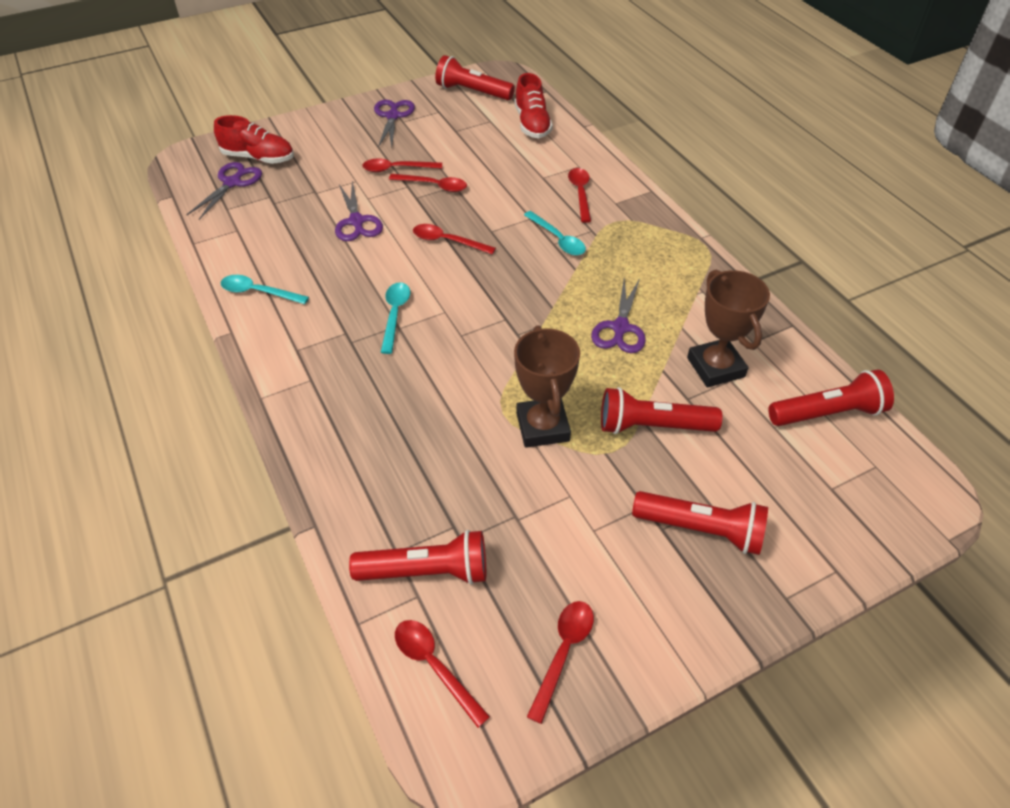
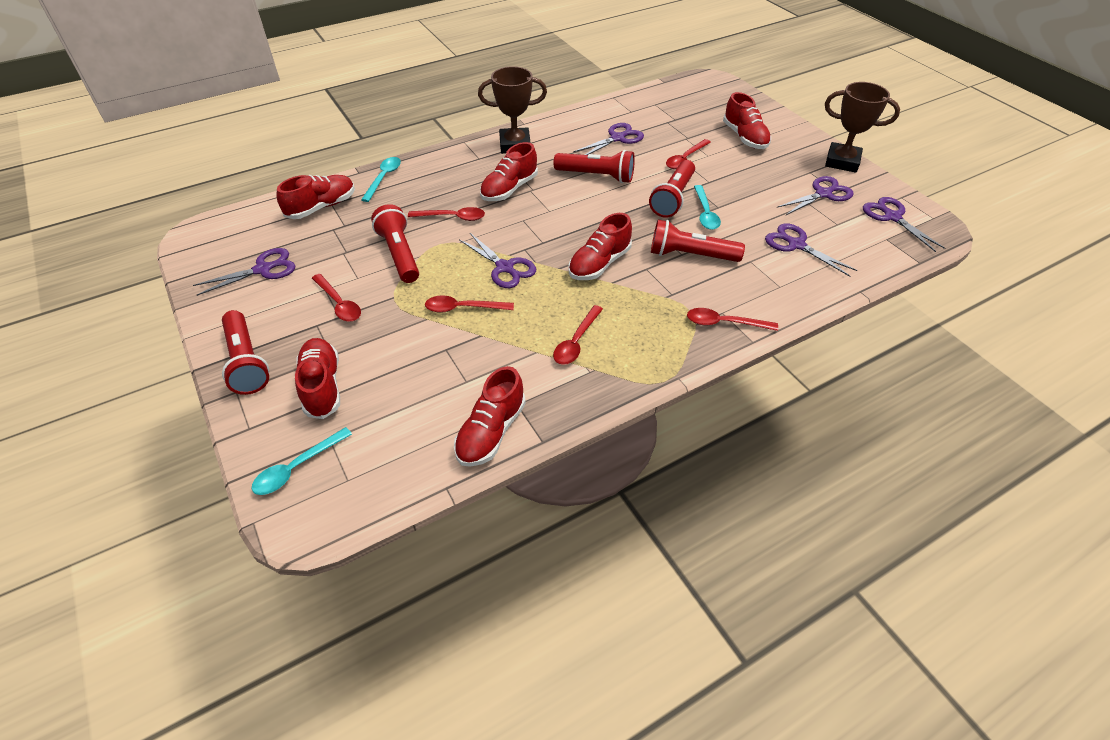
purple scissors: 4 -> 6
red shoe: 2 -> 6

